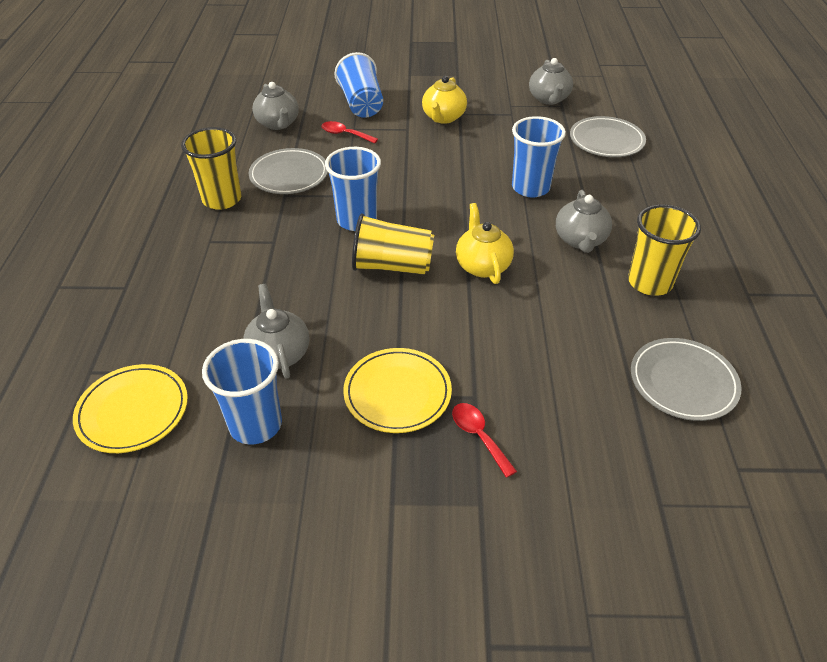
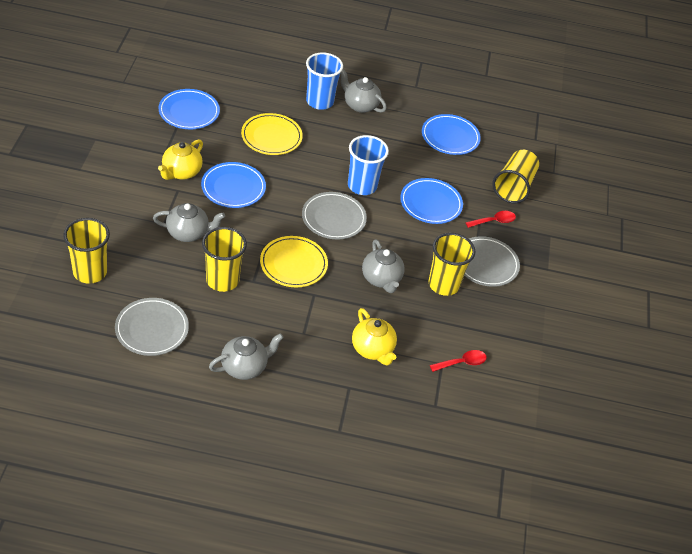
blue cup: 4 -> 2
blue plate: 0 -> 4
yellow cup: 3 -> 4

